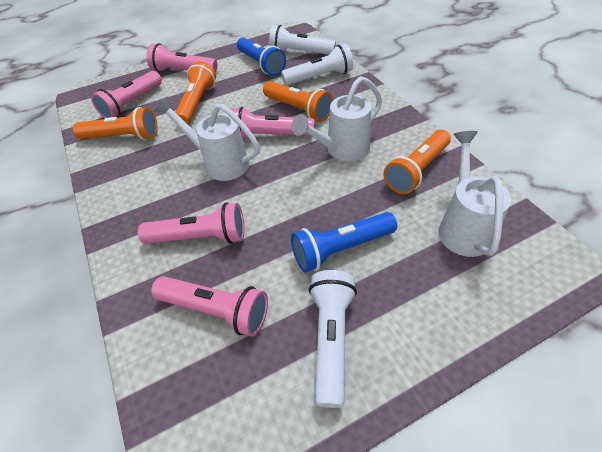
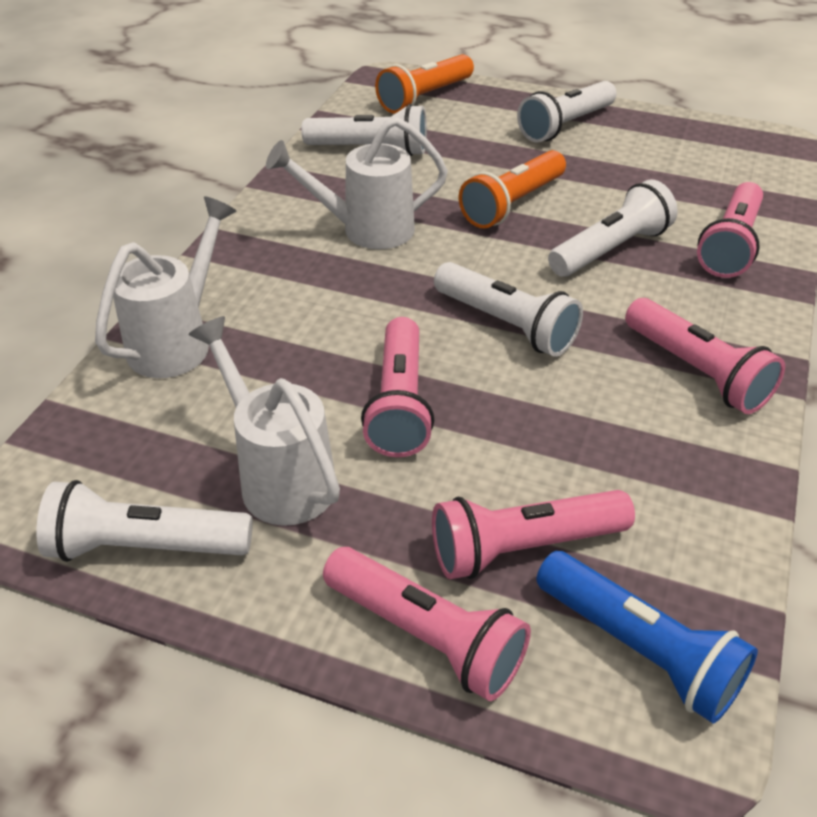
blue flashlight: 2 -> 1
orange flashlight: 4 -> 2
white flashlight: 3 -> 5

